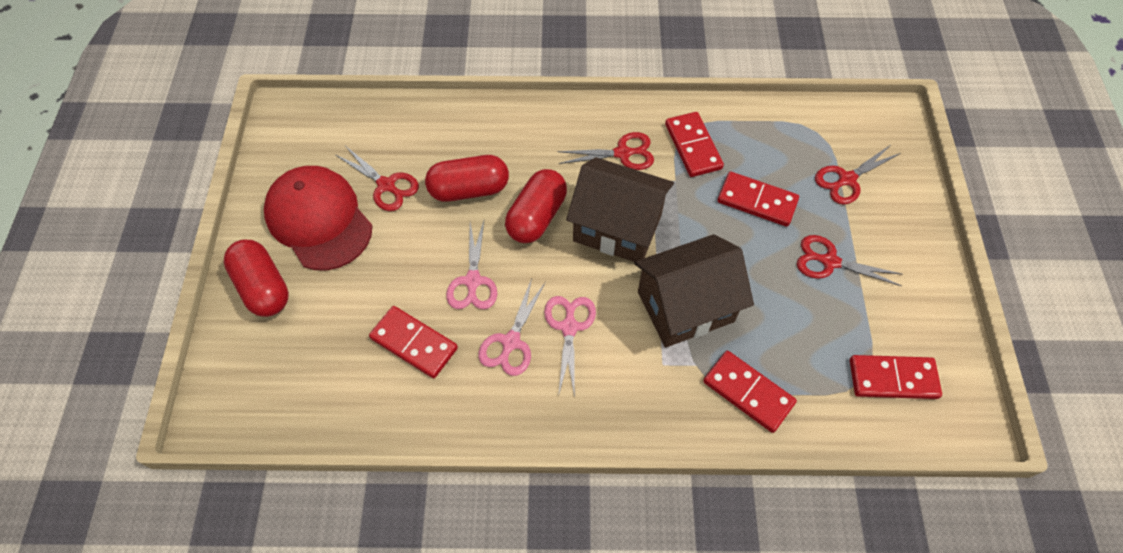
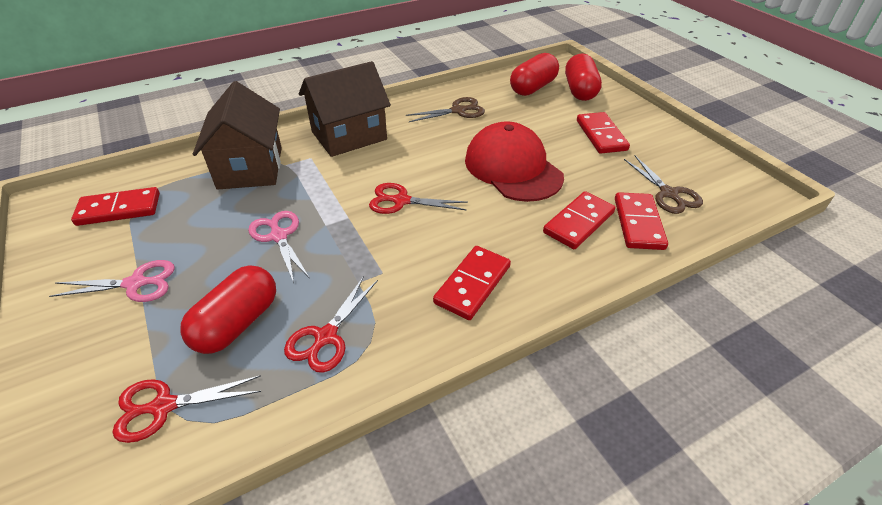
brown scissors: 0 -> 2
pink scissors: 3 -> 2
red scissors: 4 -> 3

